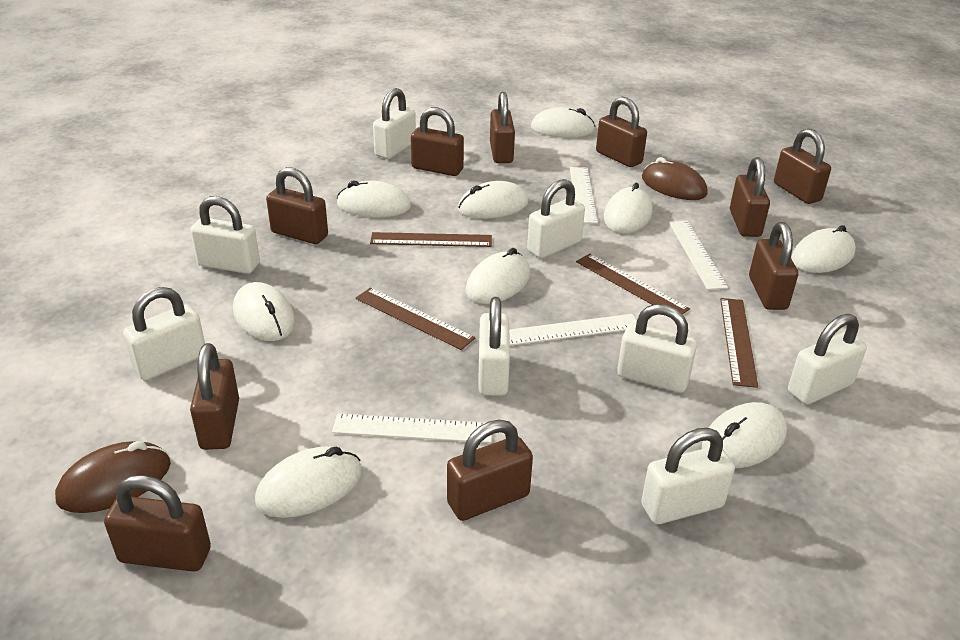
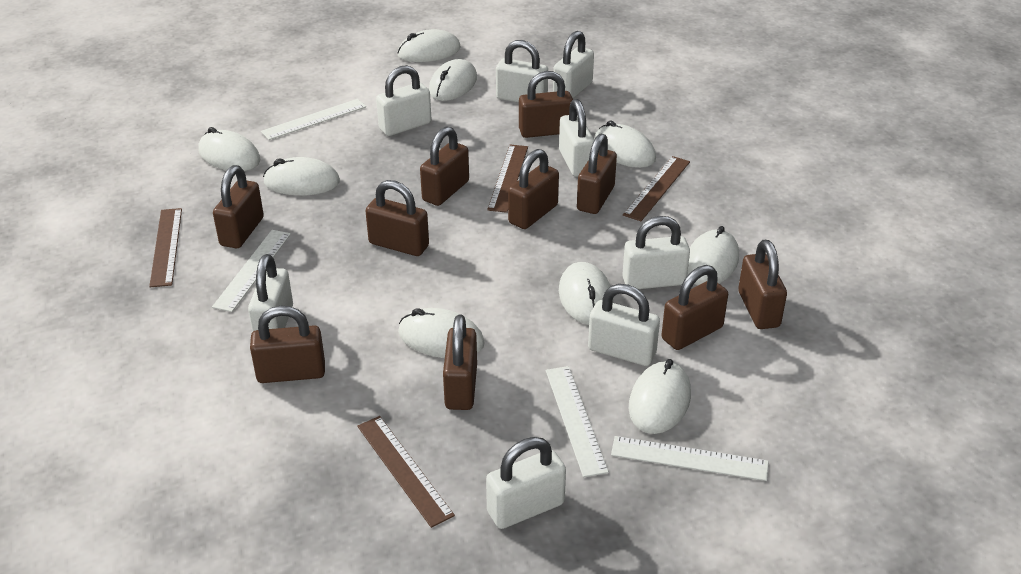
brown mouse: 2 -> 0

